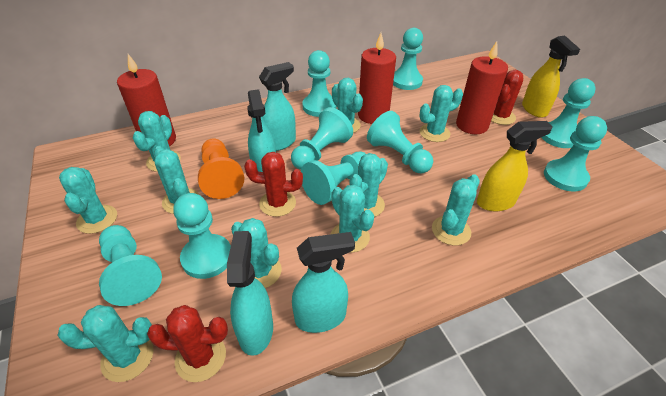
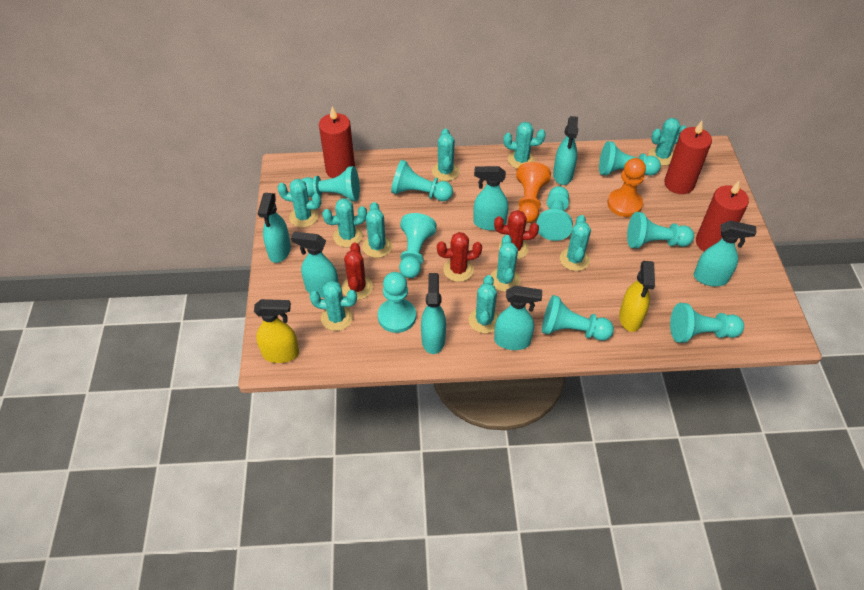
orange pawn: 1 -> 2
turquoise spray bottle: 4 -> 7

